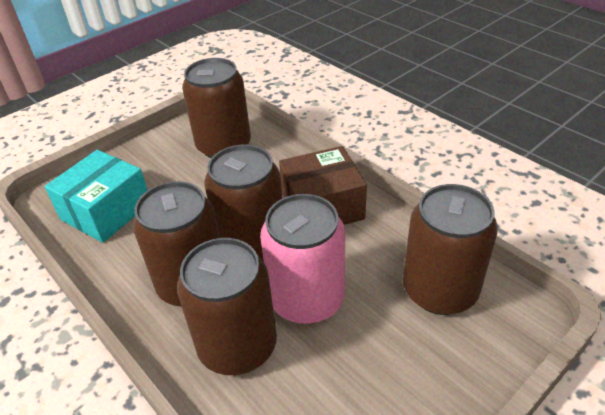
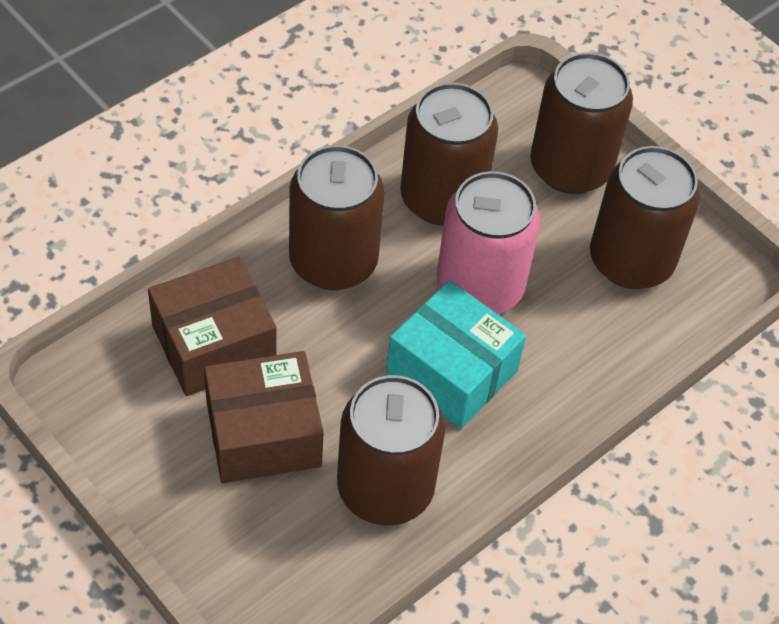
brown box: 1 -> 2

